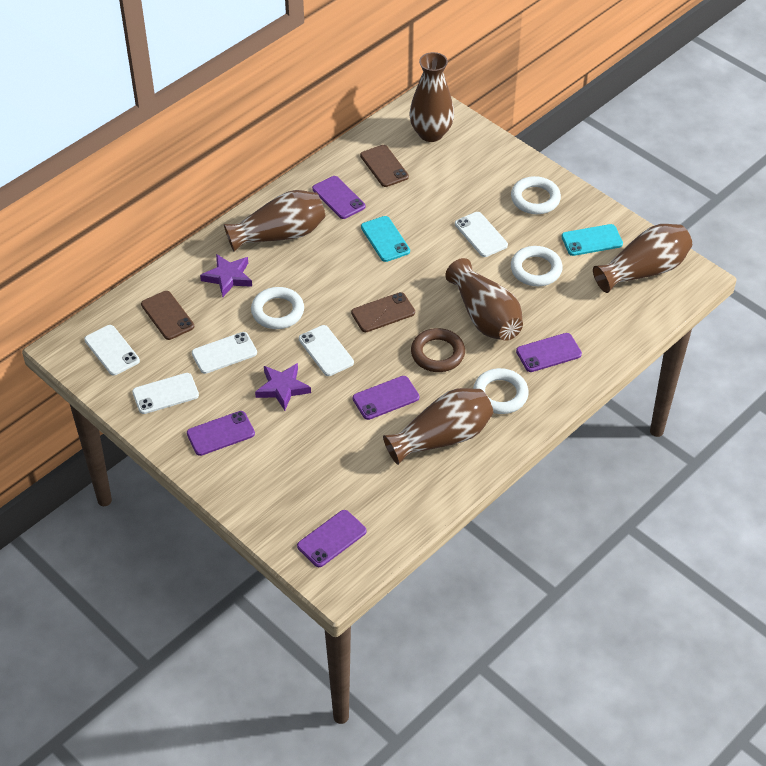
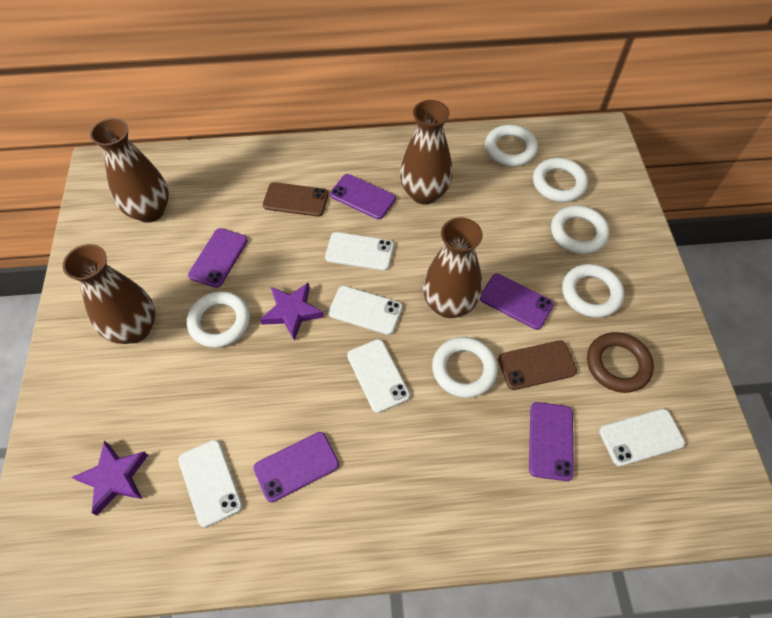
brown phone: 3 -> 2
brown vase: 5 -> 4
turquoise phone: 2 -> 0
white ring: 4 -> 6

